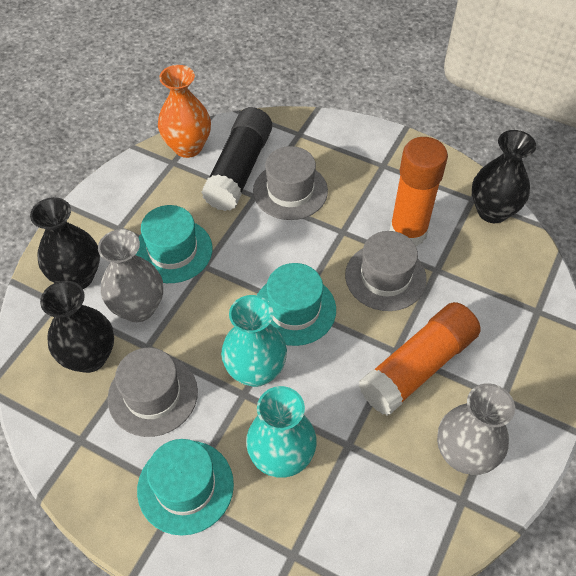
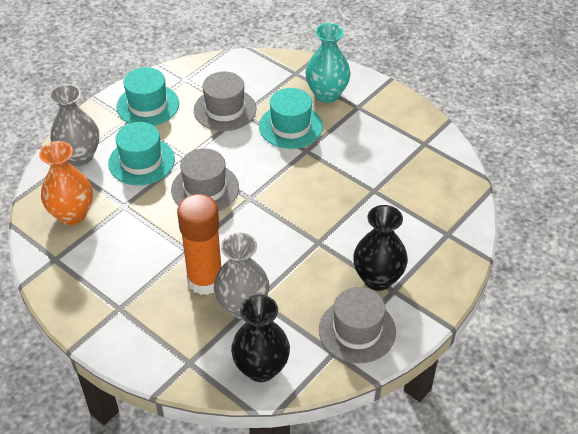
black glue stick: 1 -> 0
black vase: 3 -> 2
orange glue stick: 2 -> 1
turquoise vase: 2 -> 1

